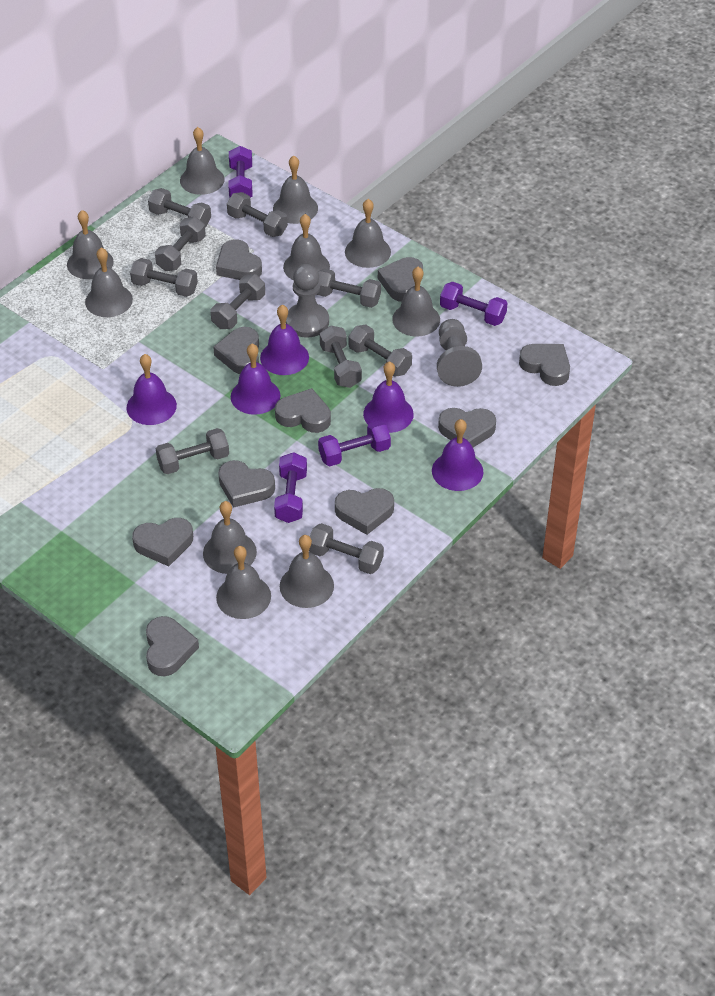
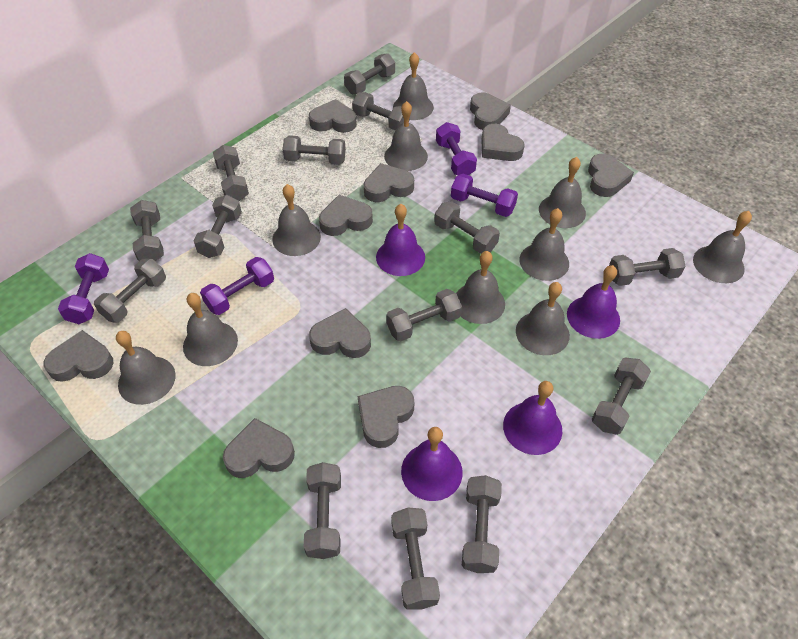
grey dumbbell: 10 -> 14
grey pawn: 2 -> 0
purple bell: 5 -> 4

